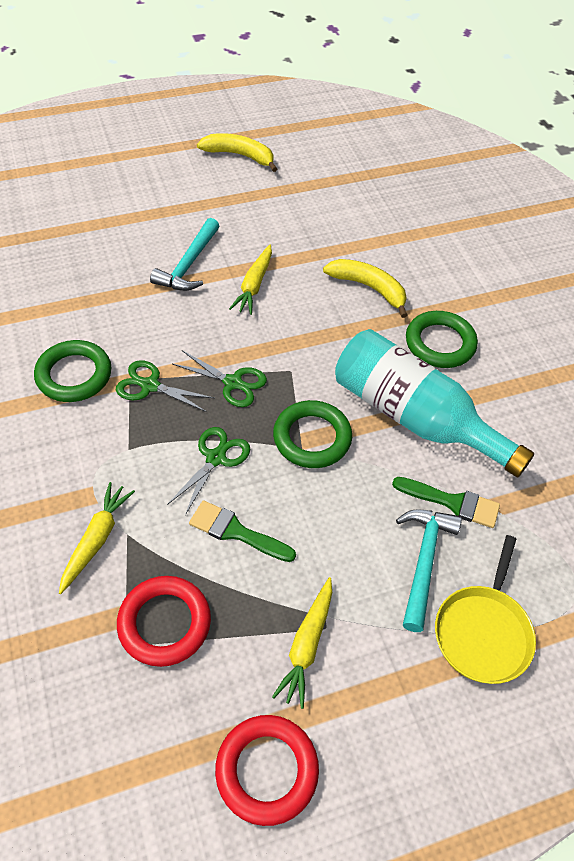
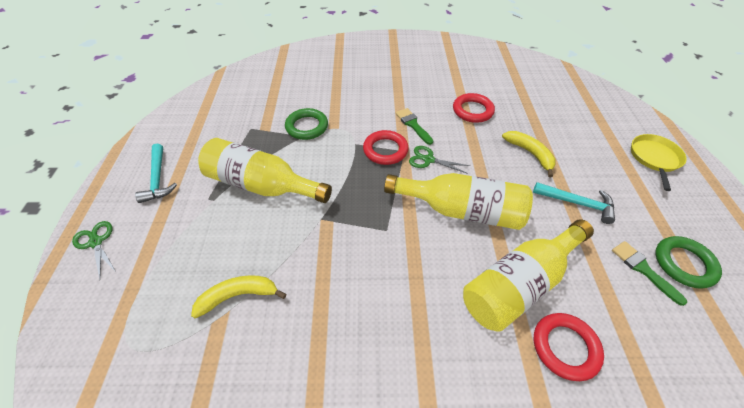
green ring: 3 -> 2
green scissors: 3 -> 2
red ring: 2 -> 3
turquoise bottle: 1 -> 0
yellow bottle: 0 -> 3
yellow carrot: 3 -> 0

